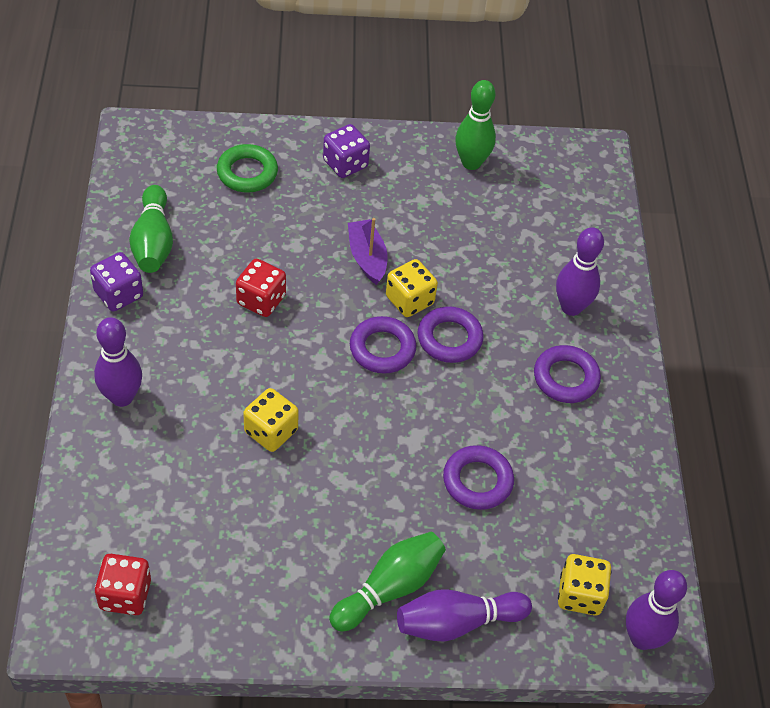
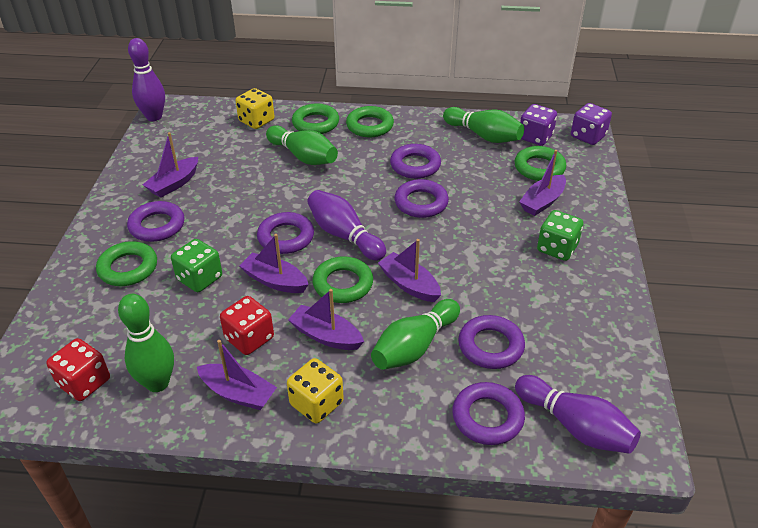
green bowling pin: 3 -> 4
green dice: 0 -> 2
green ring: 1 -> 5
purple boat: 1 -> 6
purple bowling pin: 4 -> 3
purple ring: 4 -> 6
yellow dice: 3 -> 2

